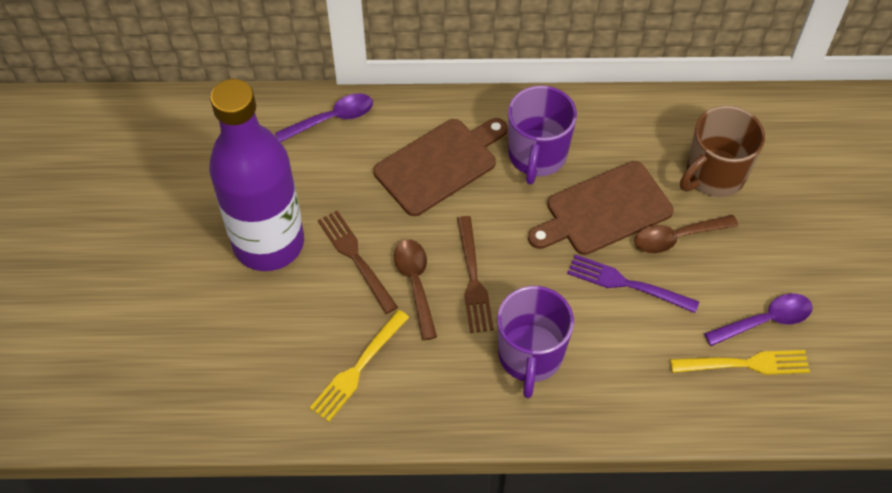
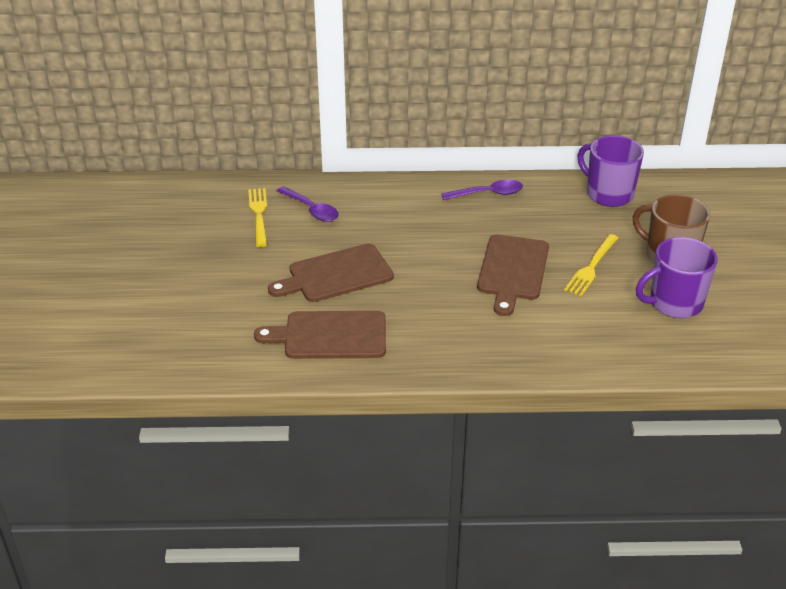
brown cutting board: 2 -> 3
brown fork: 2 -> 0
brown spoon: 2 -> 0
purple bottle: 1 -> 0
purple fork: 1 -> 0

